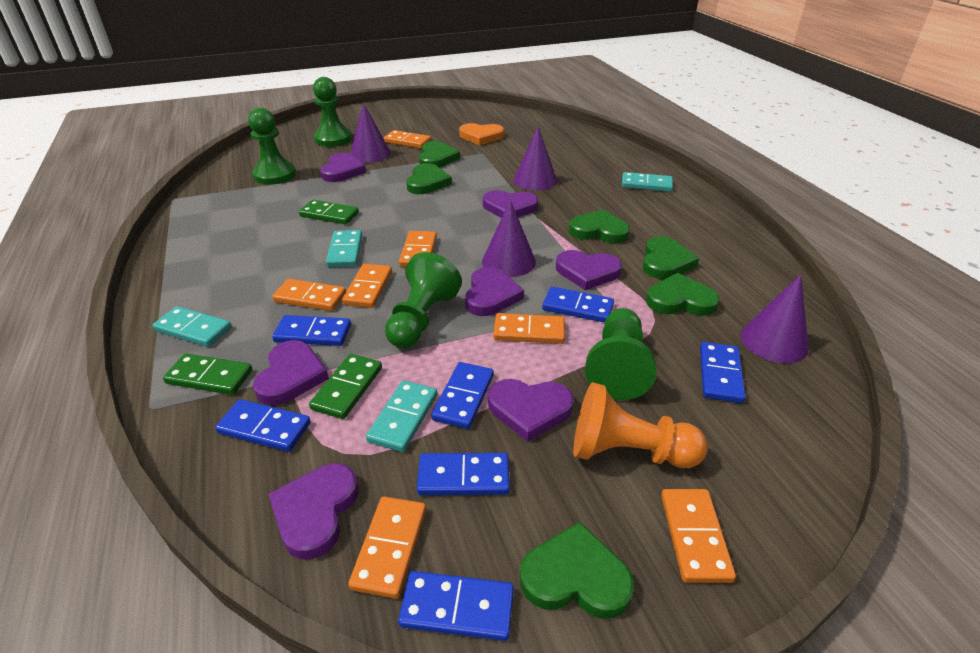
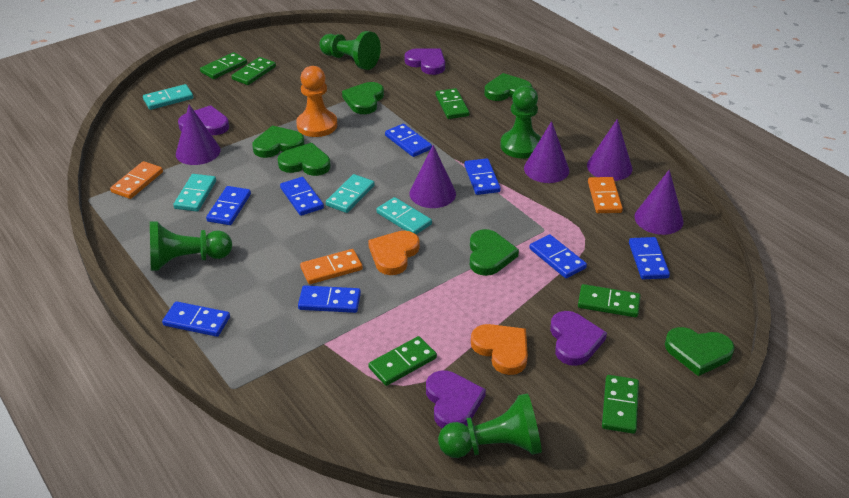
blue domino: 7 -> 8
green domino: 3 -> 6
orange domino: 7 -> 3
orange heart: 1 -> 2
purple cone: 4 -> 5
purple heart: 7 -> 4

